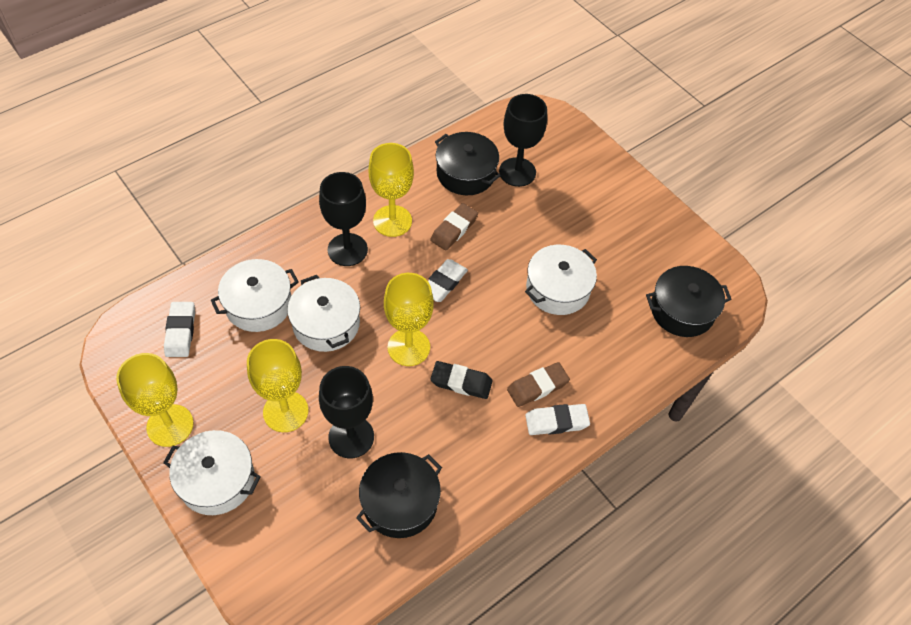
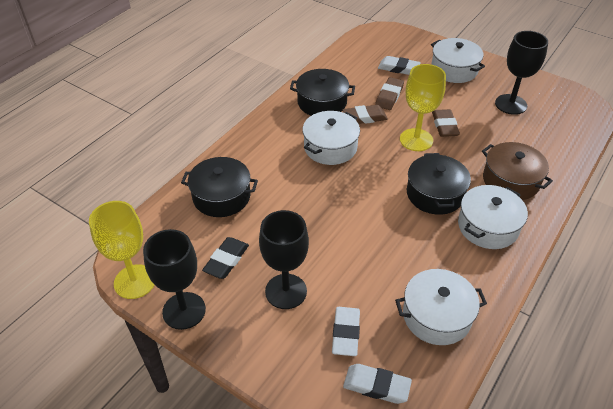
brown eraser: 2 -> 3
brown pot: 0 -> 1
yellow goblet: 4 -> 2

